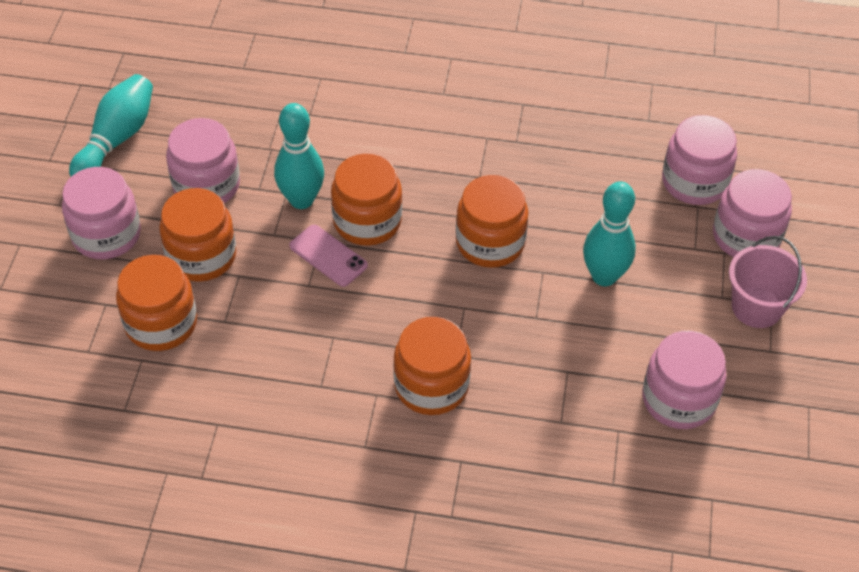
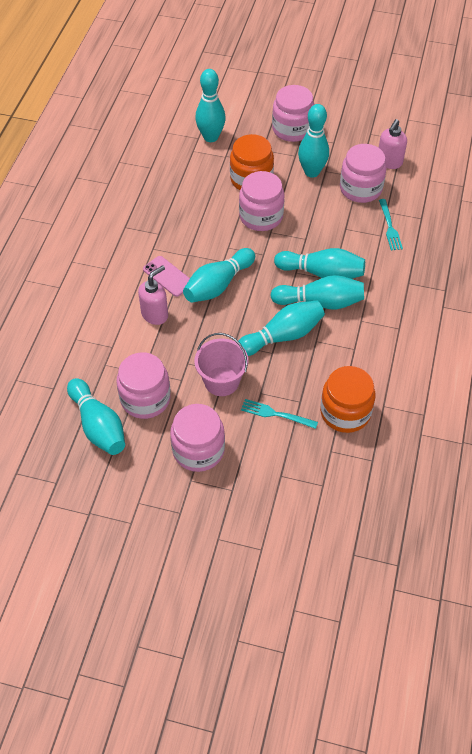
orange jar: 5 -> 2
pink soap dispenser: 0 -> 2
turquoise bowling pin: 3 -> 7
turquoise fork: 0 -> 2

